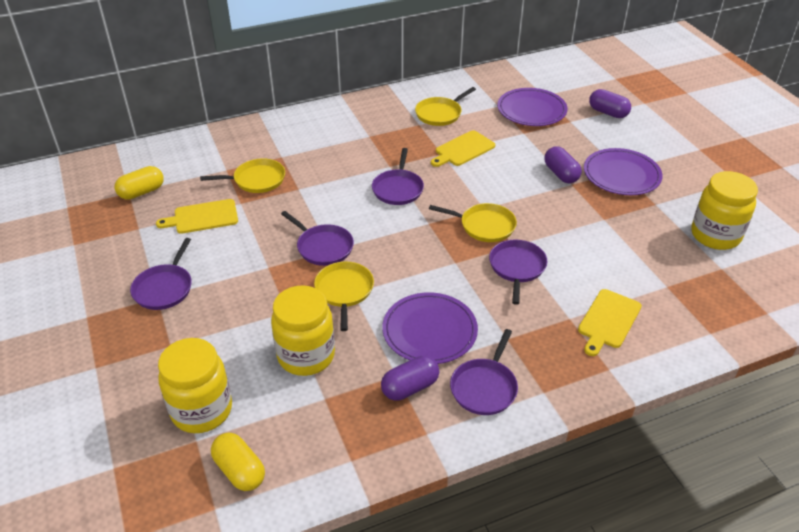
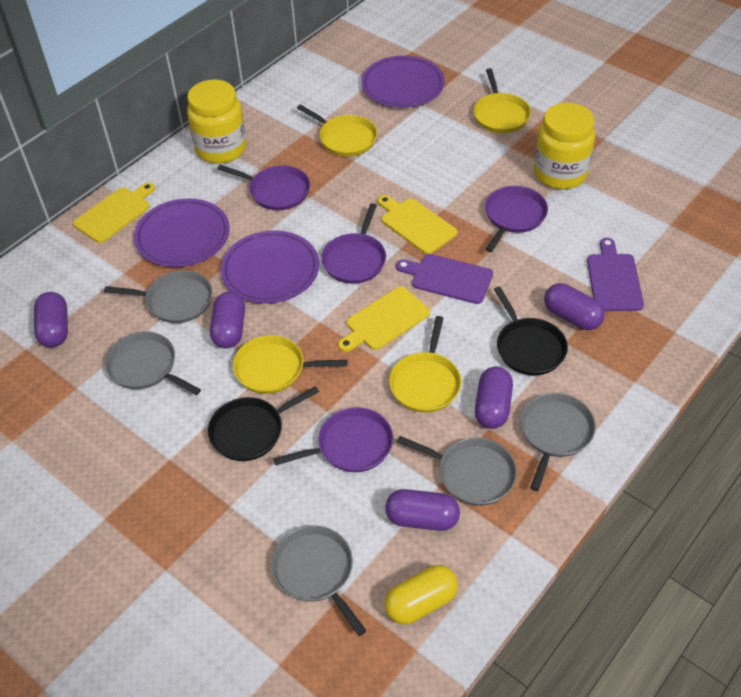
black pan: 0 -> 2
grey pan: 0 -> 5
purple capsule: 3 -> 5
purple cutting board: 0 -> 2
purple pan: 5 -> 4
yellow capsule: 2 -> 1
yellow jar: 3 -> 2

